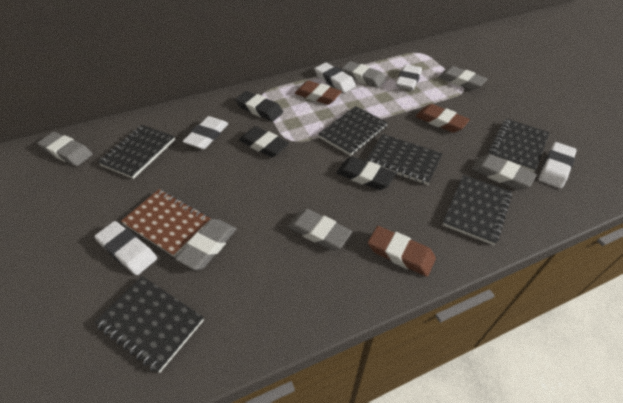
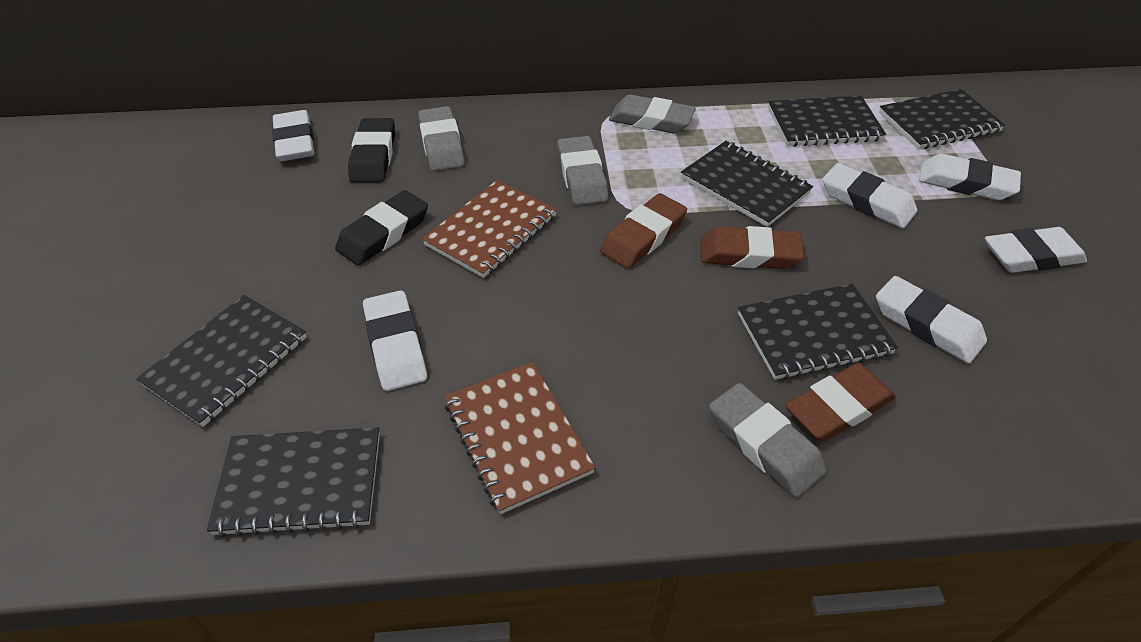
black eraser: 3 -> 2
brown notebook: 1 -> 2
grey eraser: 6 -> 4
white eraser: 5 -> 6

